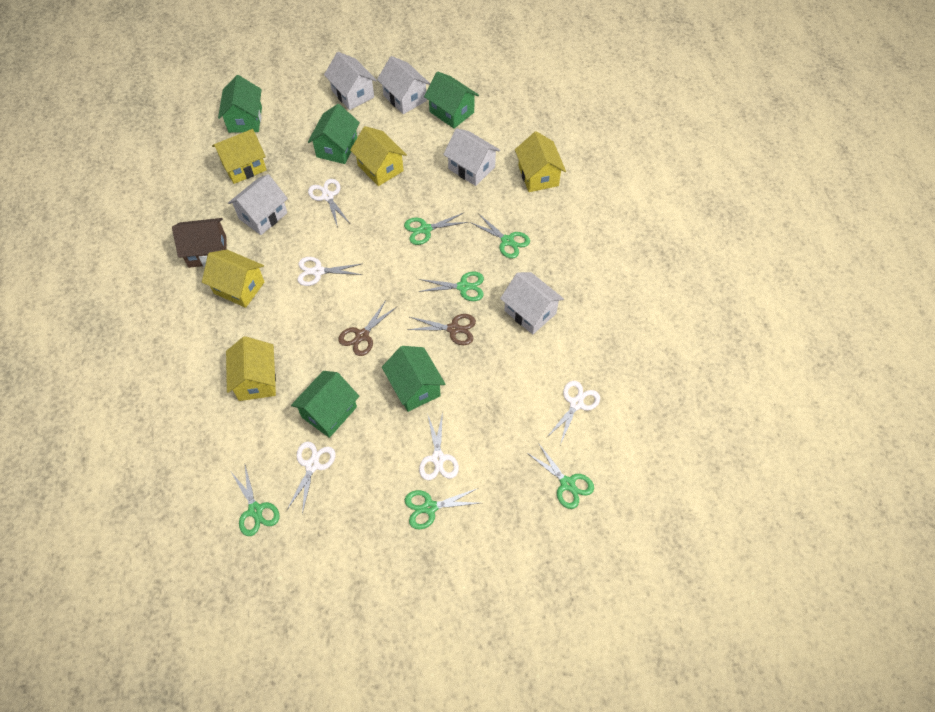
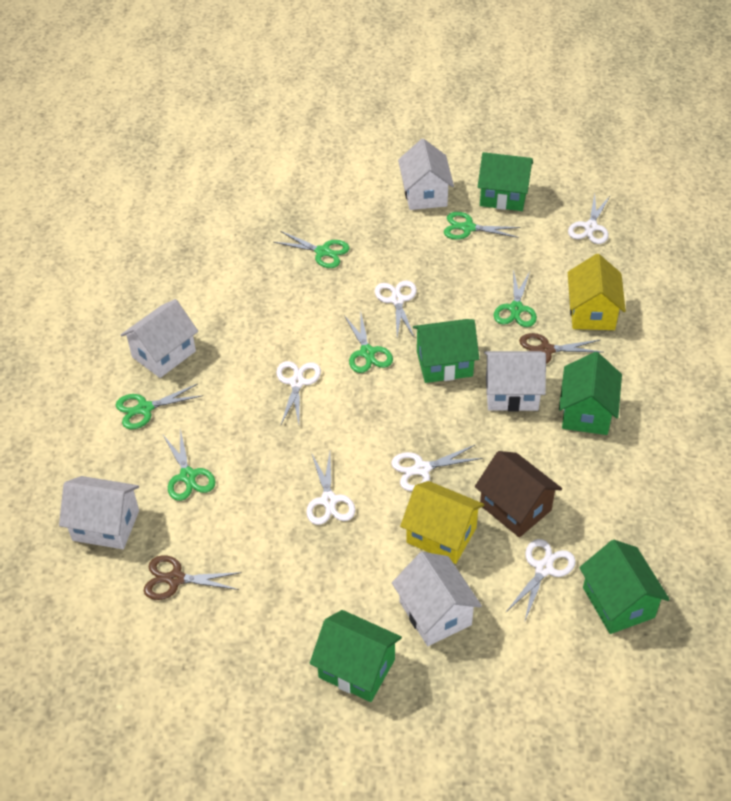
white scissors: 5 -> 6
yellow house: 5 -> 2

